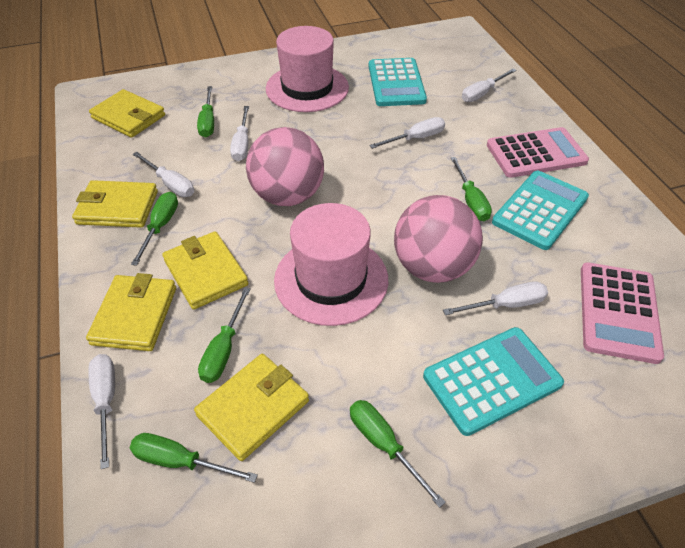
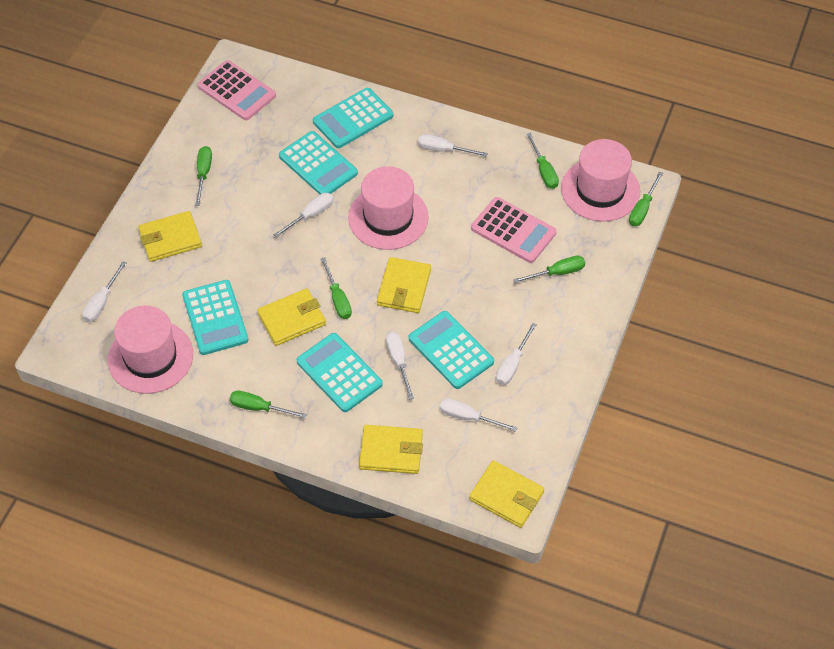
pink ball: 2 -> 0
pink hat: 2 -> 3
turquoise calculator: 3 -> 5

